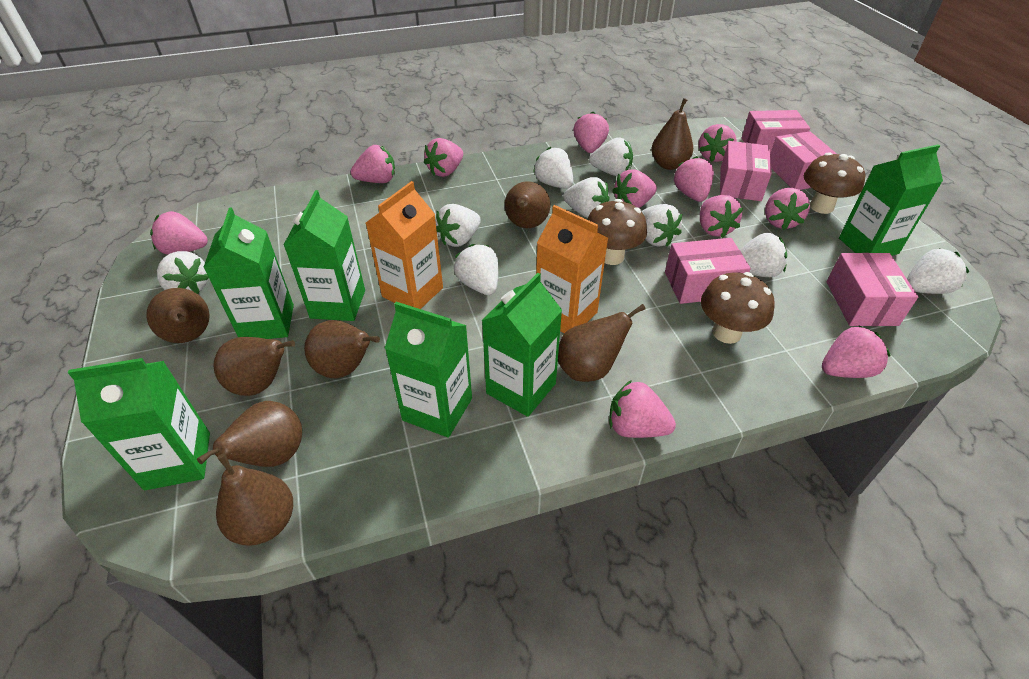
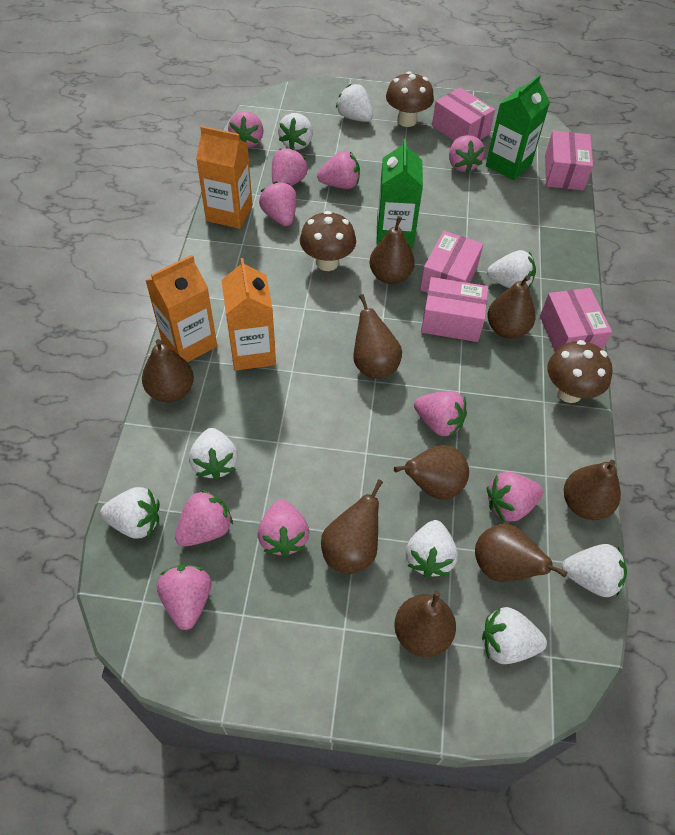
brown pear: 8 -> 9
green carton: 6 -> 2
orange carton: 2 -> 3
pink strawberry: 11 -> 10
white strawberry: 9 -> 8

